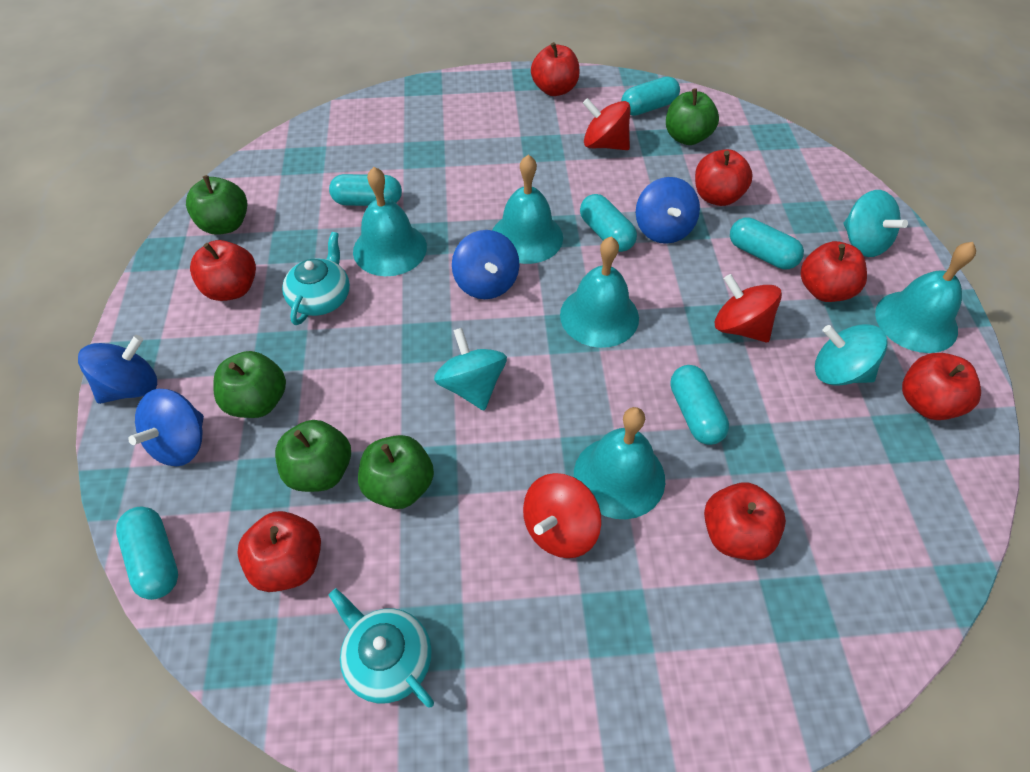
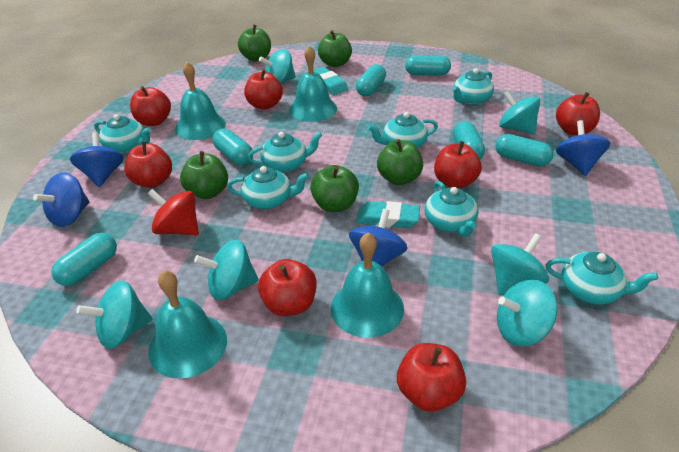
red spinning top: 3 -> 1
turquoise bell: 5 -> 4
turquoise eraser: 0 -> 2
turquoise spinning top: 3 -> 6
turquoise teapot: 2 -> 7

